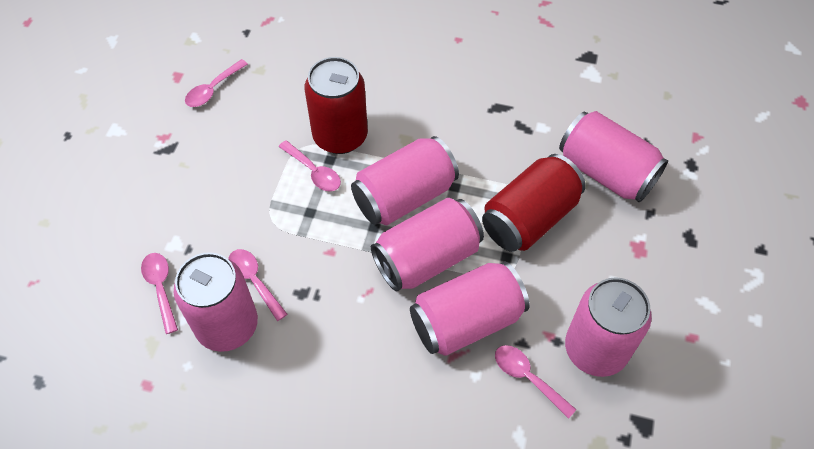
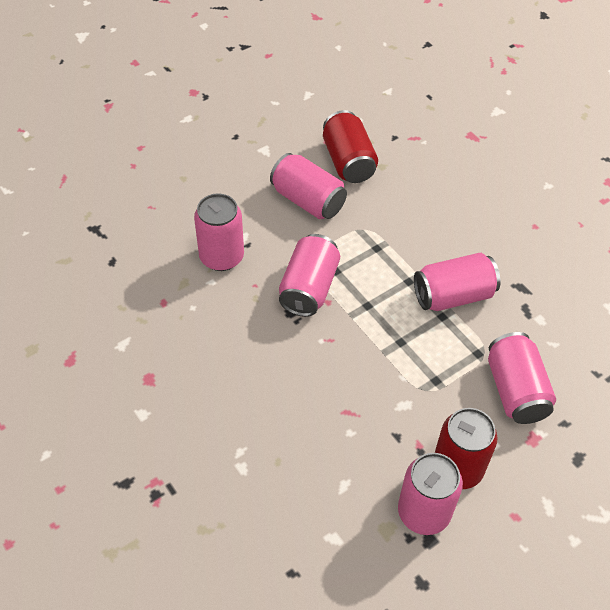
pink spoon: 5 -> 0

